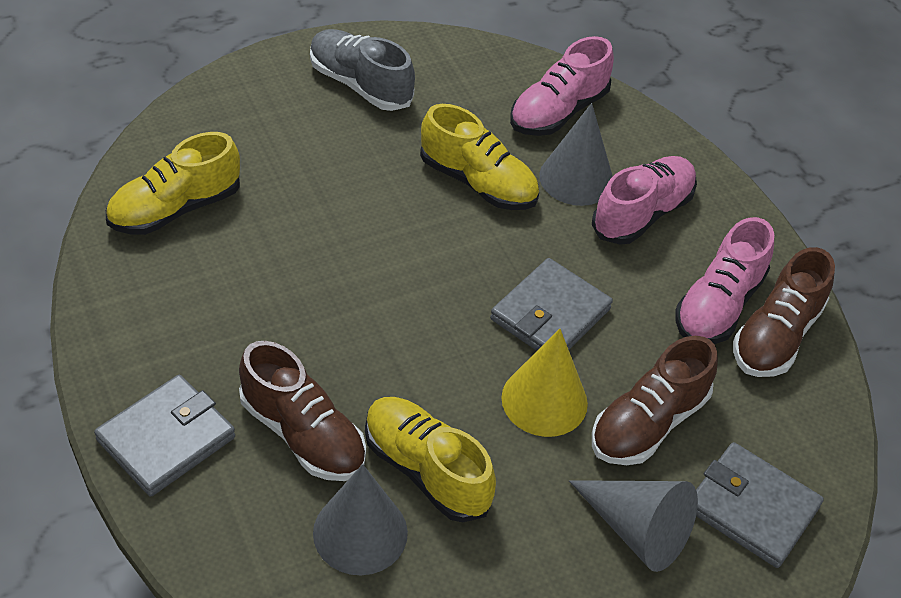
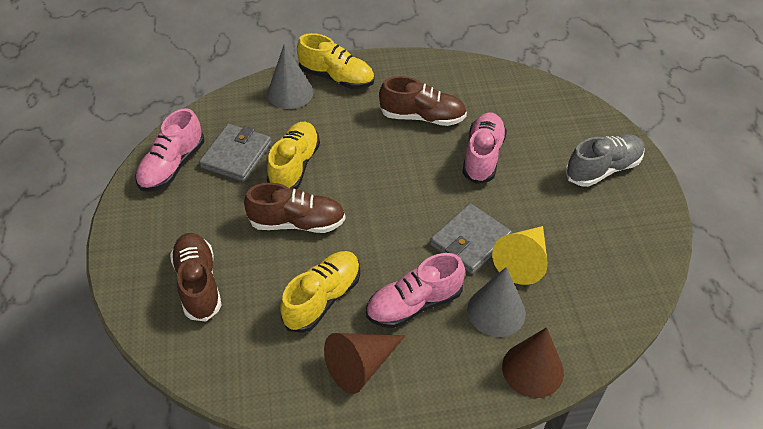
brown cone: 0 -> 2
grey cone: 3 -> 2
grey wallet: 3 -> 2

